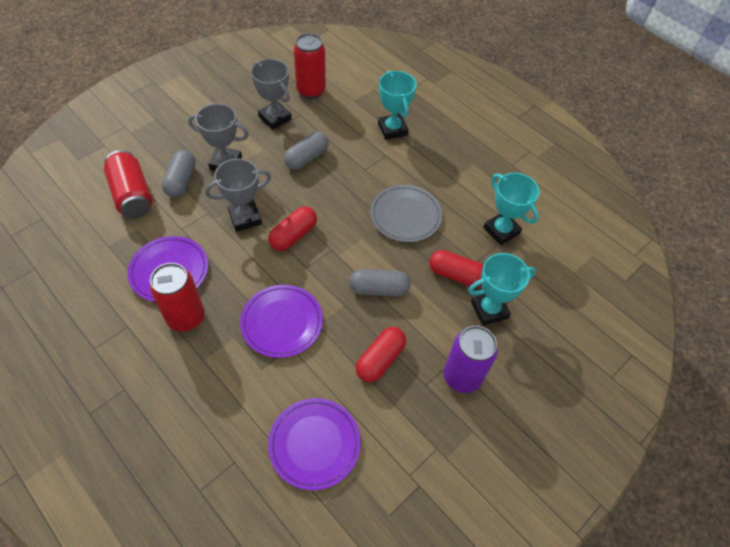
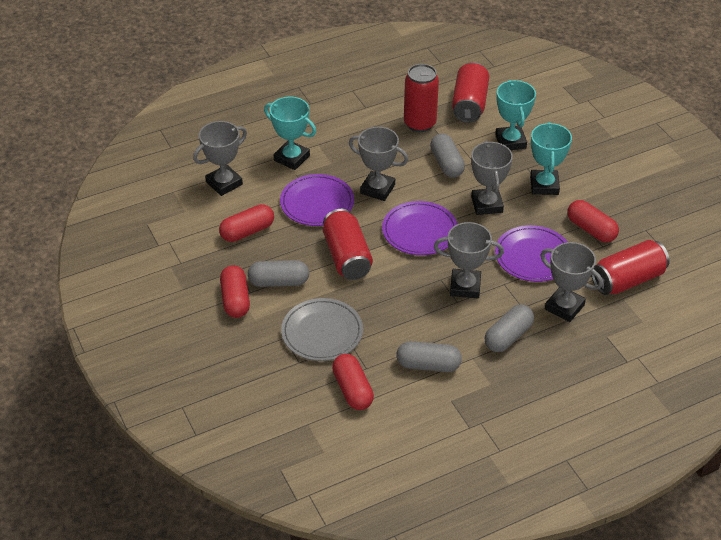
grey capsule: 3 -> 4
grey trophy: 3 -> 5
purple can: 1 -> 0
red can: 3 -> 4
red capsule: 3 -> 4

